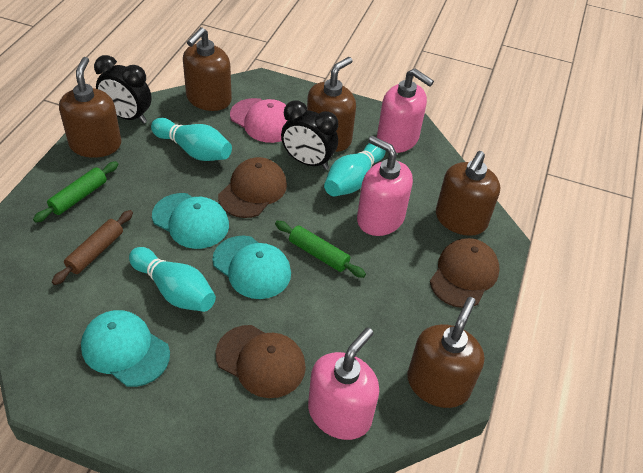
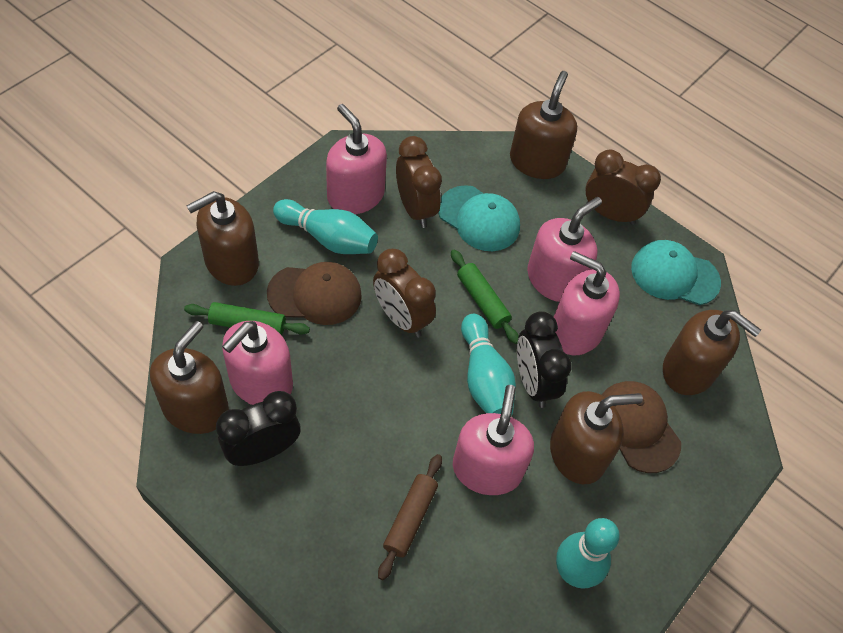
brown cap: 3 -> 2
brown clock: 0 -> 3
pink cap: 1 -> 0
pink soap dispenser: 3 -> 5
turquoise cap: 3 -> 2

